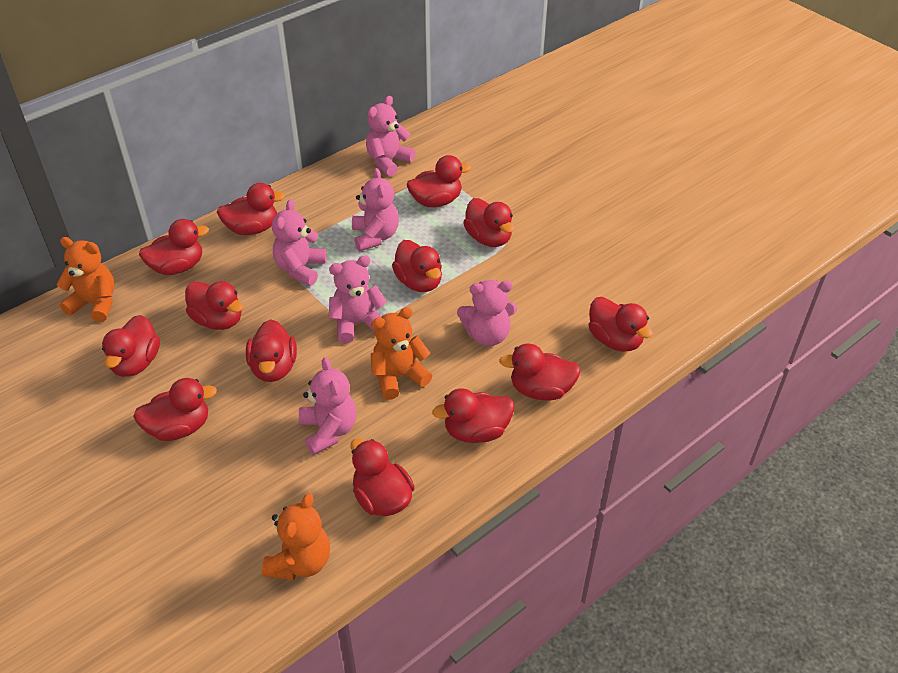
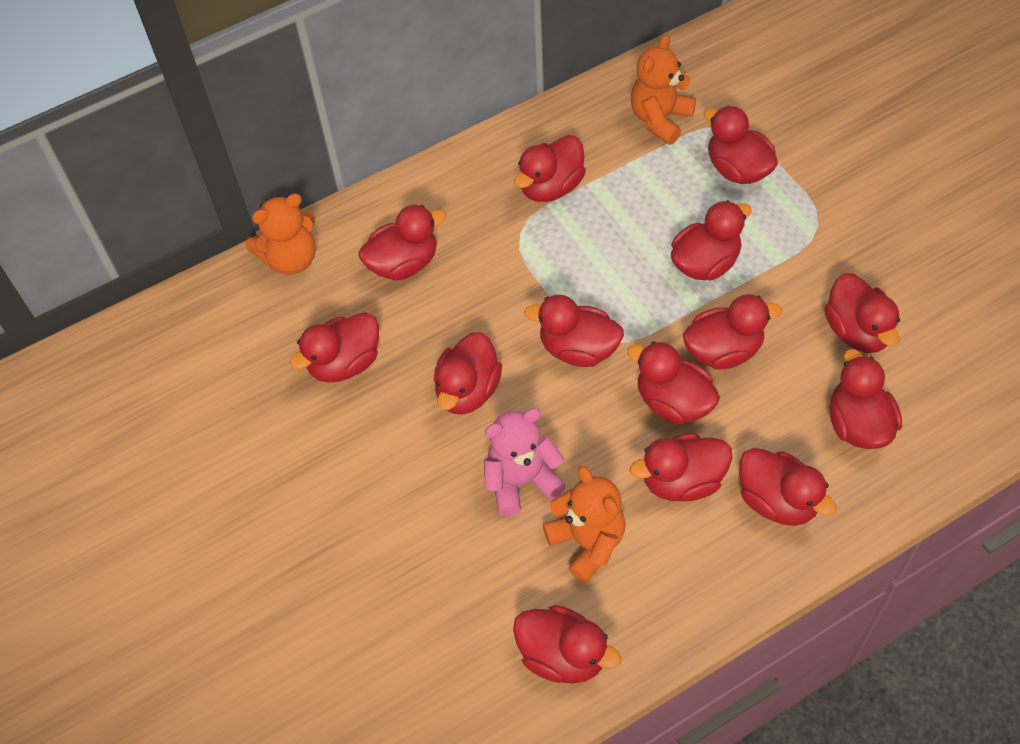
pink teddy bear: 6 -> 1
red duck: 13 -> 14

